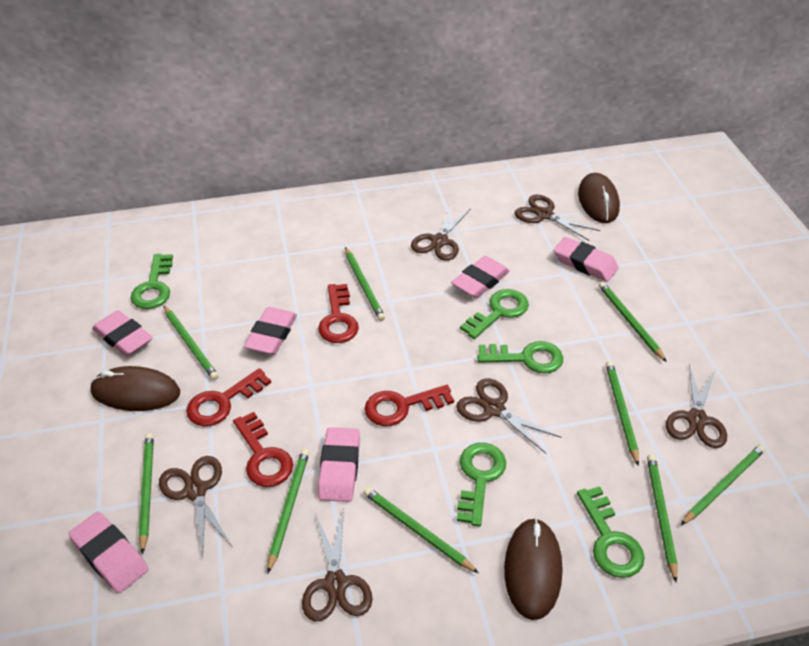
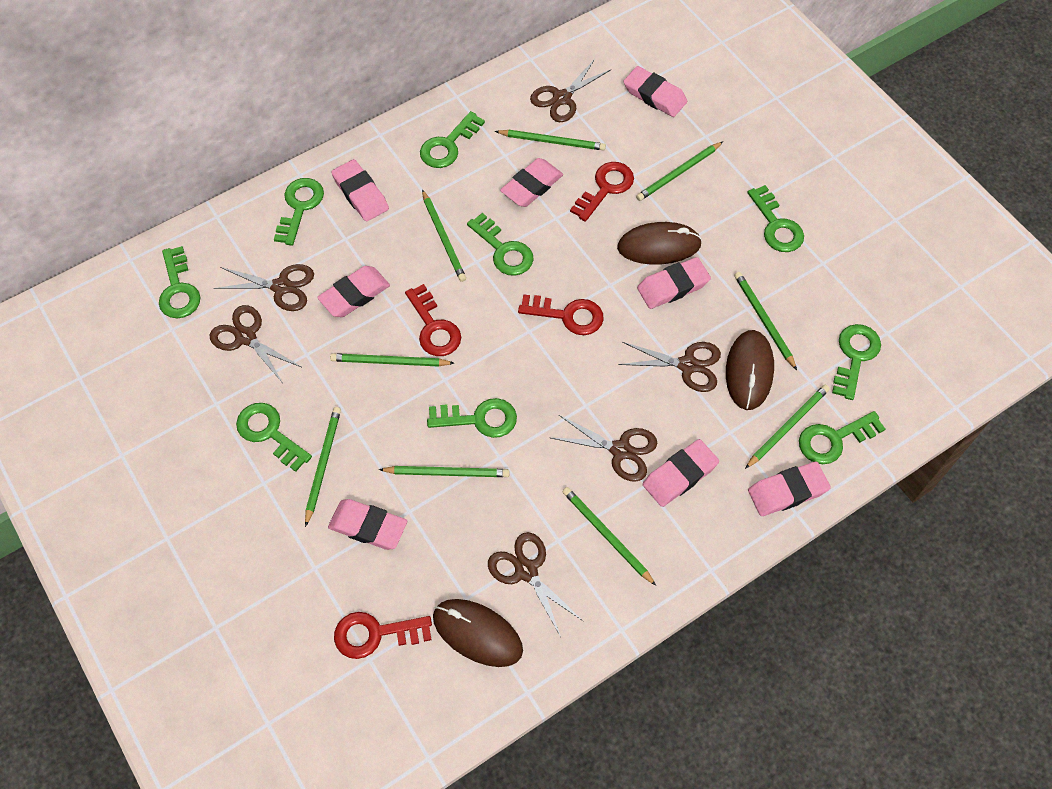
green key: 5 -> 9
pink eraser: 6 -> 8

